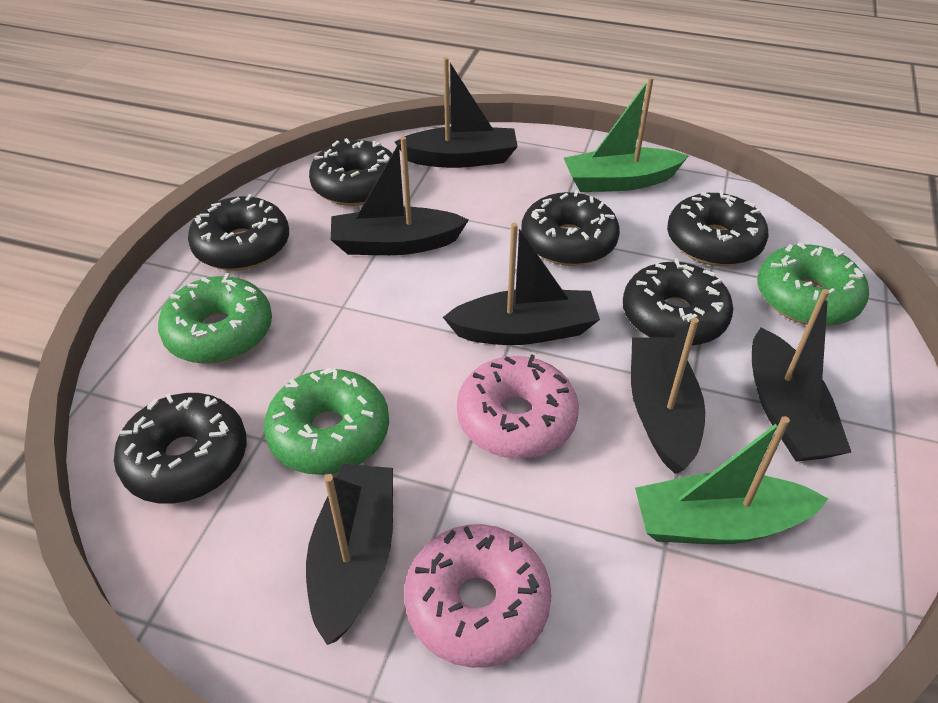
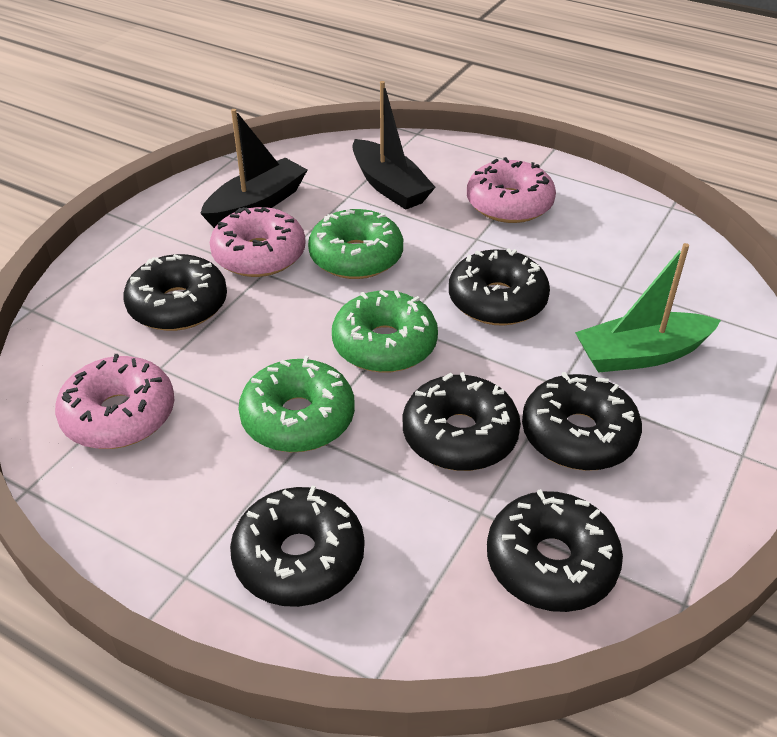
black boat: 6 -> 2
green boat: 2 -> 1
pink donut: 2 -> 3

